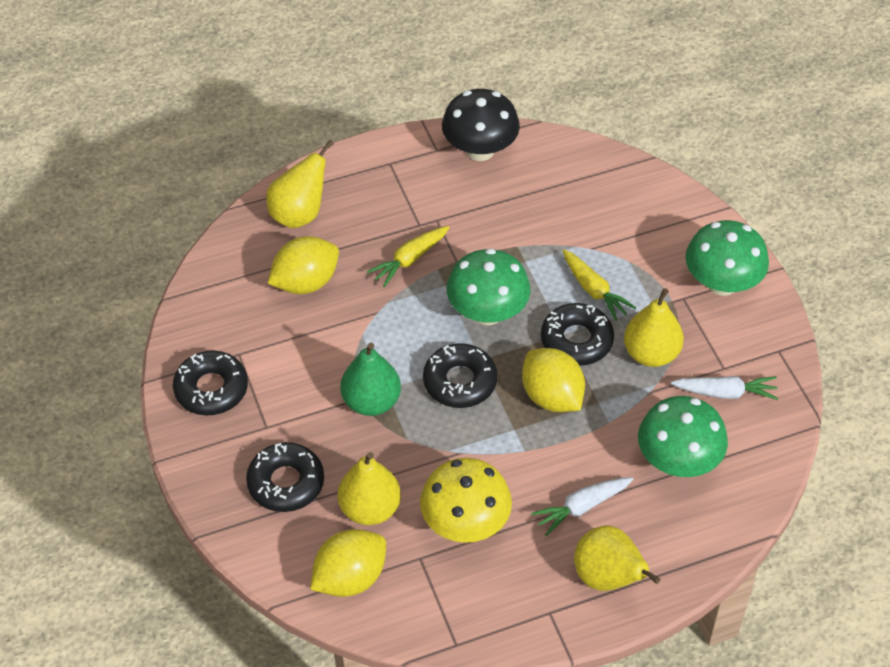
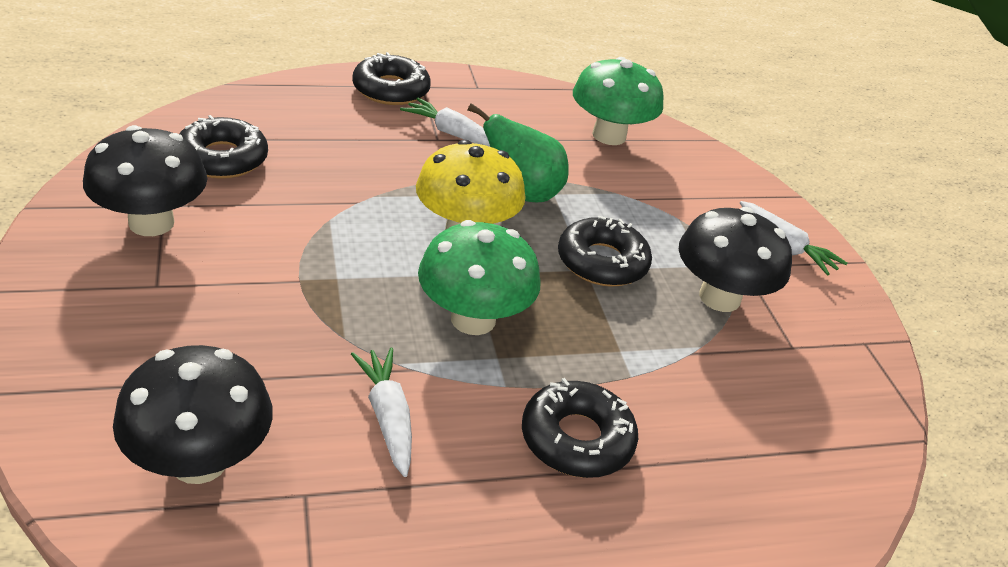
black mushroom: 1 -> 3
green mushroom: 3 -> 2
white carrot: 2 -> 3
yellow carrot: 2 -> 0
yellow lemon: 3 -> 0
yellow pear: 4 -> 0

